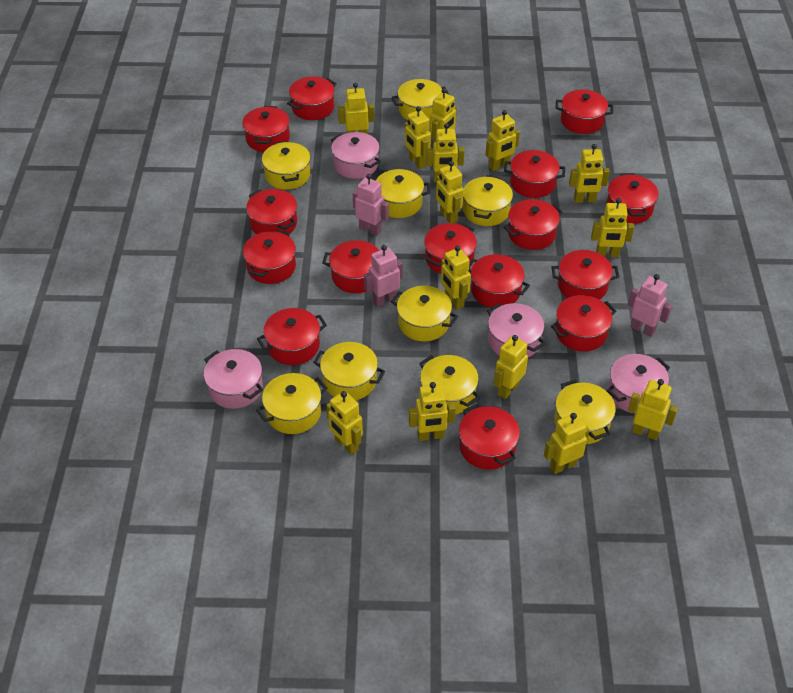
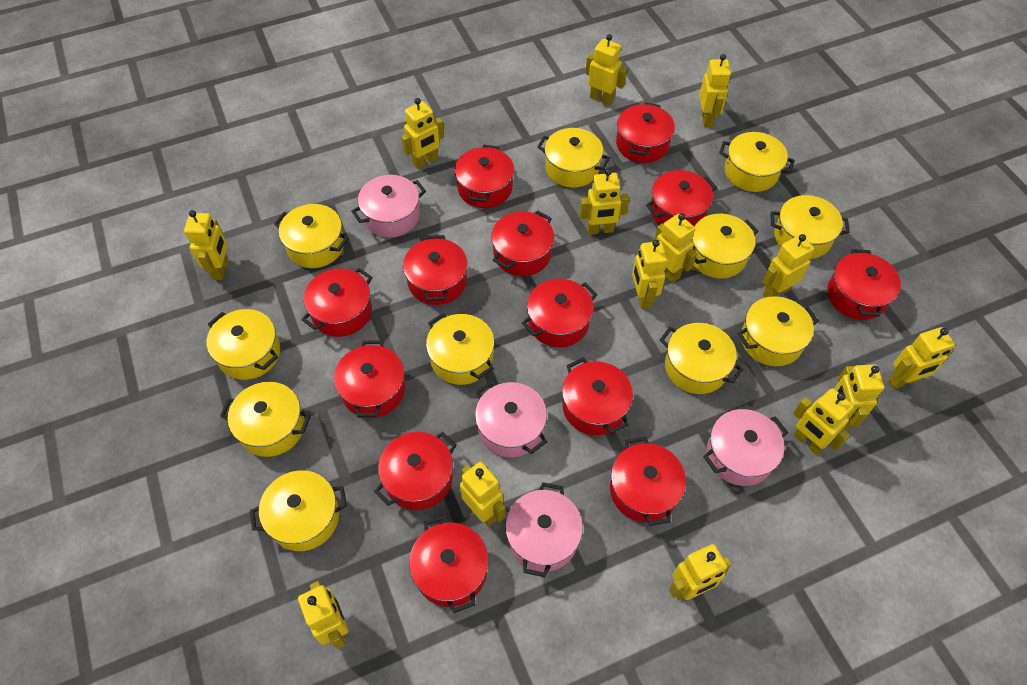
pink robot: 3 -> 0
red pot: 15 -> 13
yellow pot: 9 -> 11

